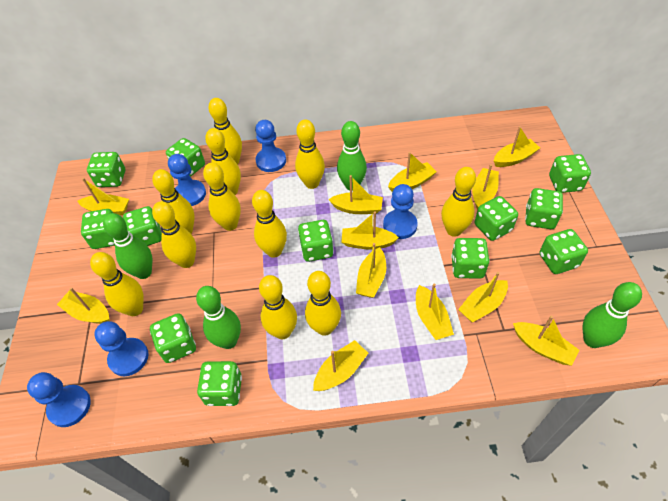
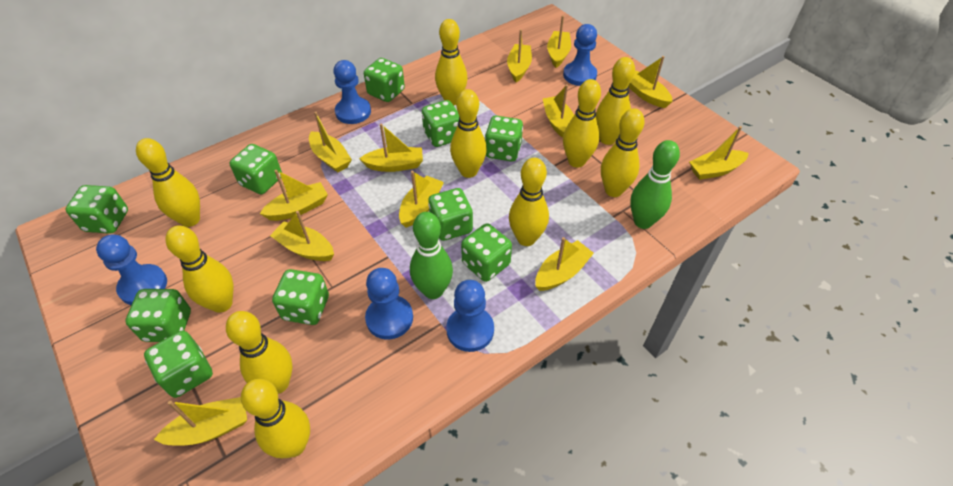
green bowling pin: 4 -> 2
green dice: 12 -> 10
yellow bowling pin: 11 -> 10

